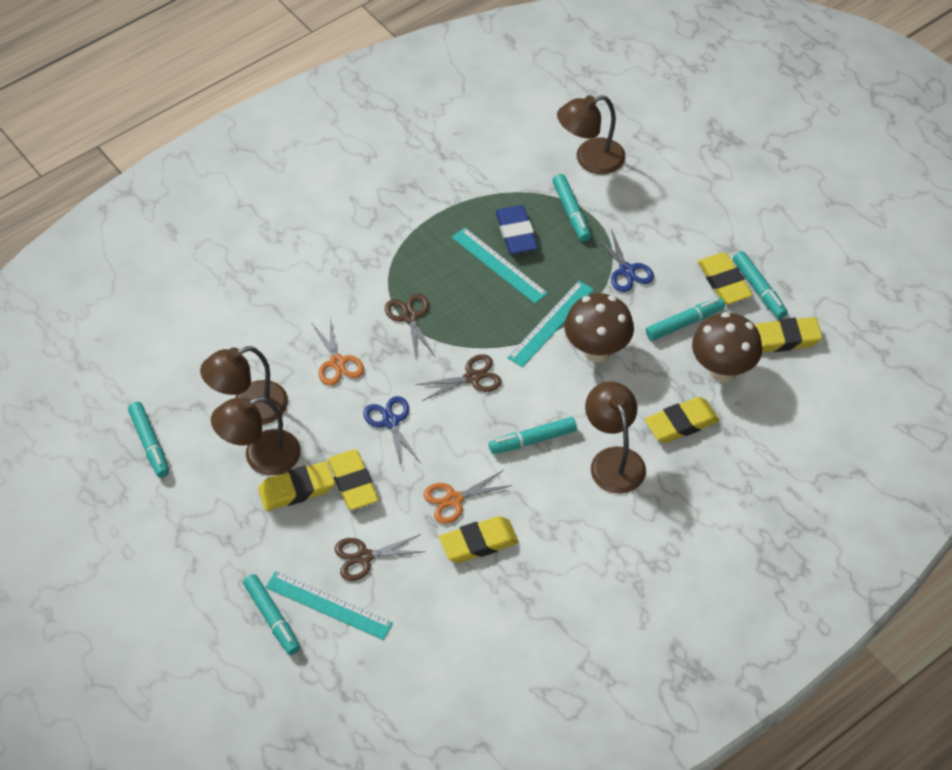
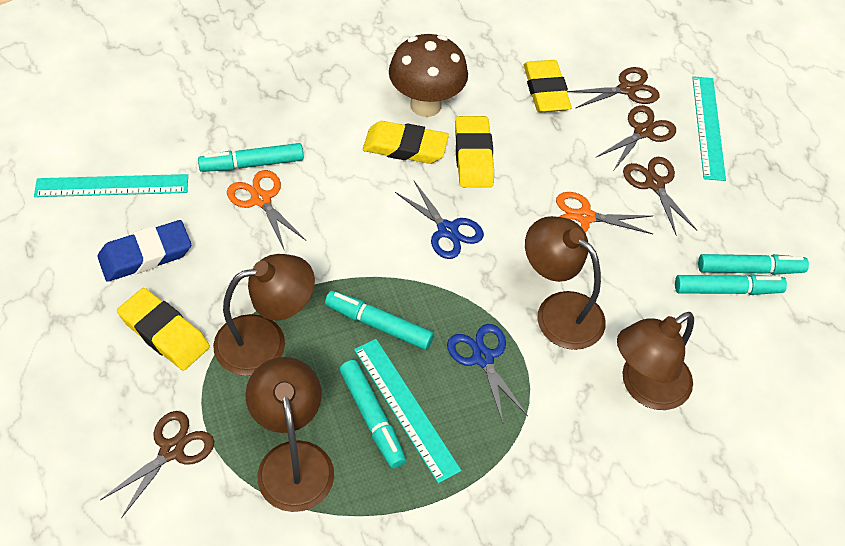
brown mushroom: 2 -> 1
brown scissors: 3 -> 4
turquoise marker: 6 -> 5
yellow eraser: 6 -> 4

